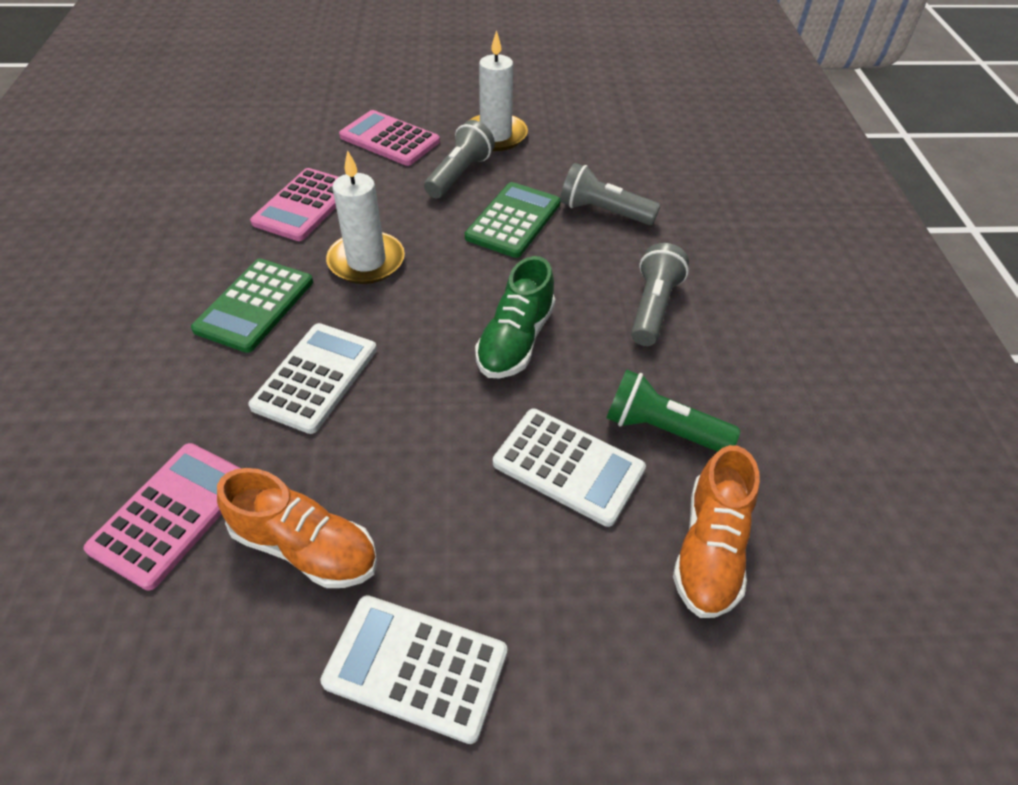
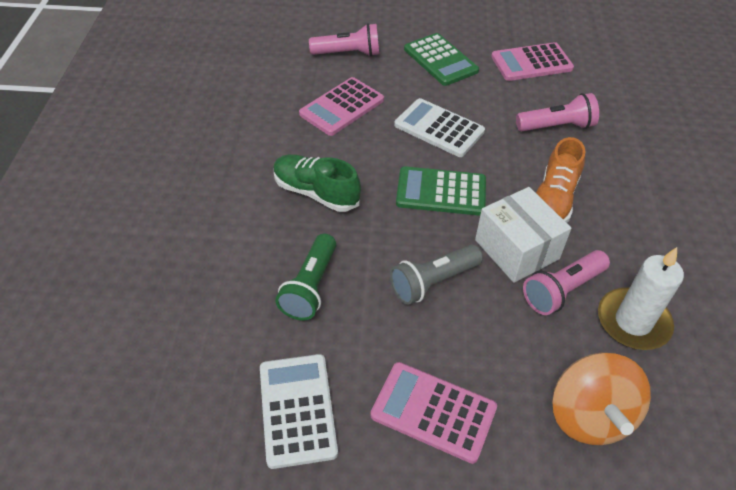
grey flashlight: 3 -> 1
orange shoe: 2 -> 1
orange spinning top: 0 -> 1
pink flashlight: 0 -> 3
white box: 0 -> 1
white calculator: 3 -> 2
white candle: 2 -> 1

